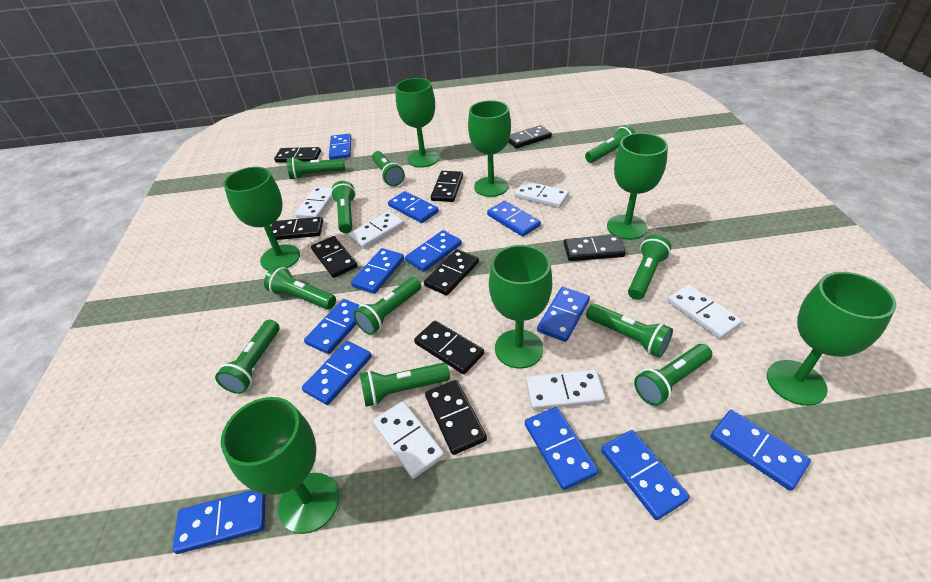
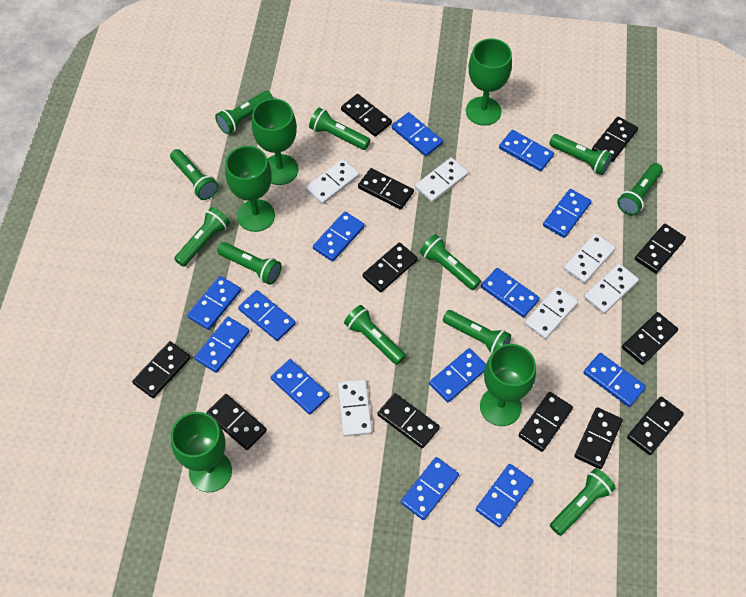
black domino: 9 -> 12
blue domino: 12 -> 13
green goblet: 7 -> 5

